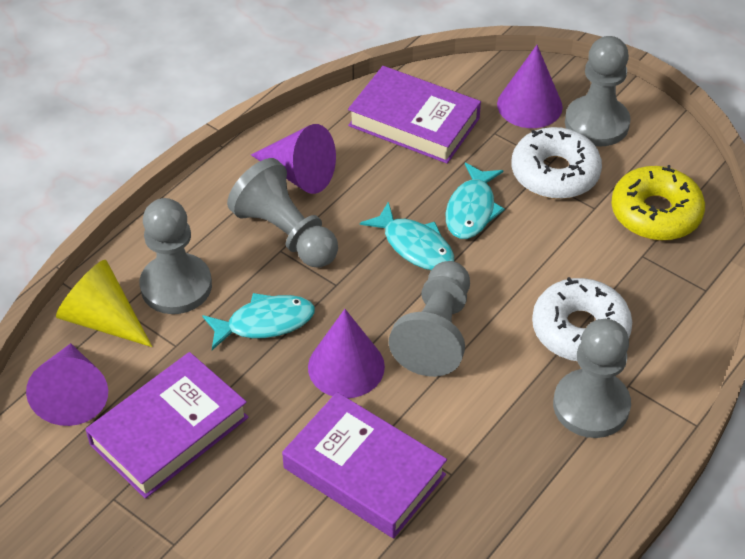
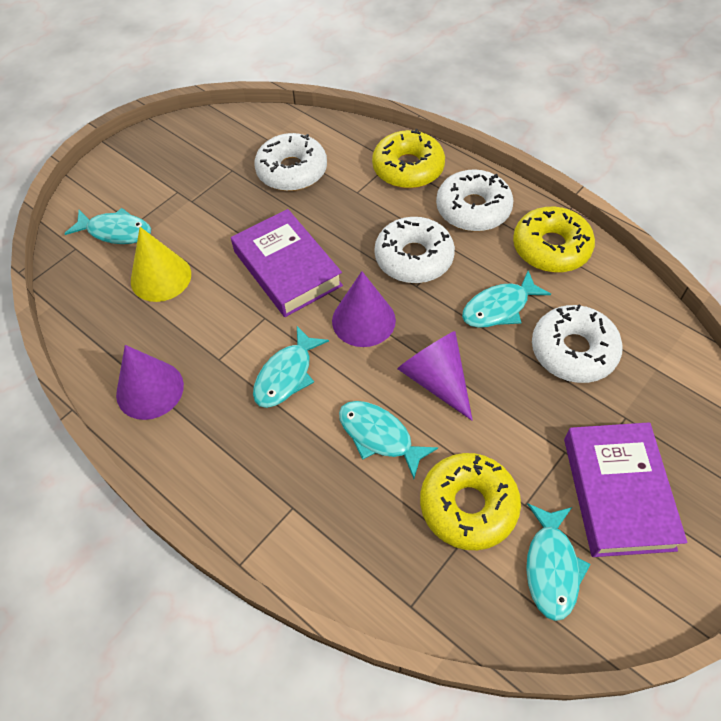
grey pawn: 5 -> 0
purple book: 3 -> 2
purple cone: 4 -> 3
turquoise fish: 3 -> 5
white donut: 2 -> 4
yellow donut: 1 -> 3

